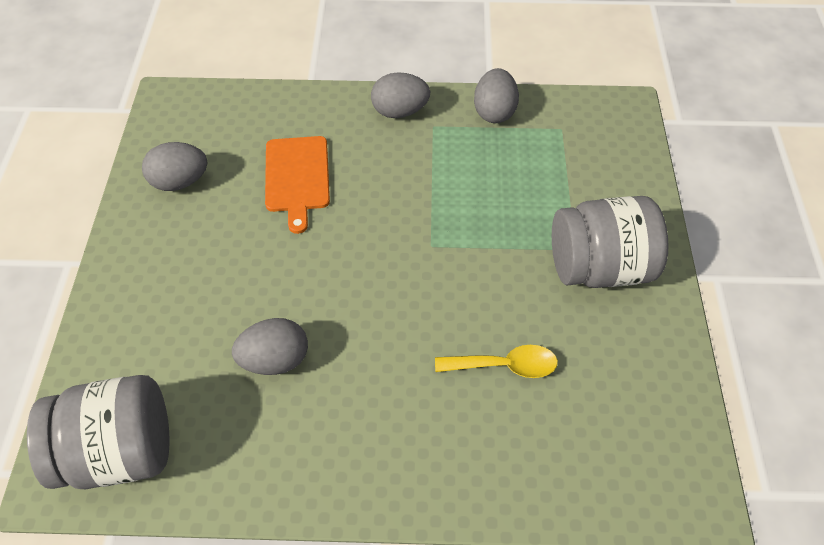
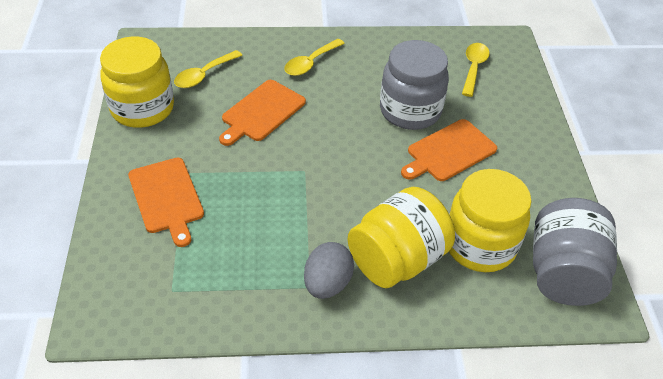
grey egg: 4 -> 1
orange cutting board: 1 -> 3
yellow jar: 0 -> 3
yellow spoon: 1 -> 3

